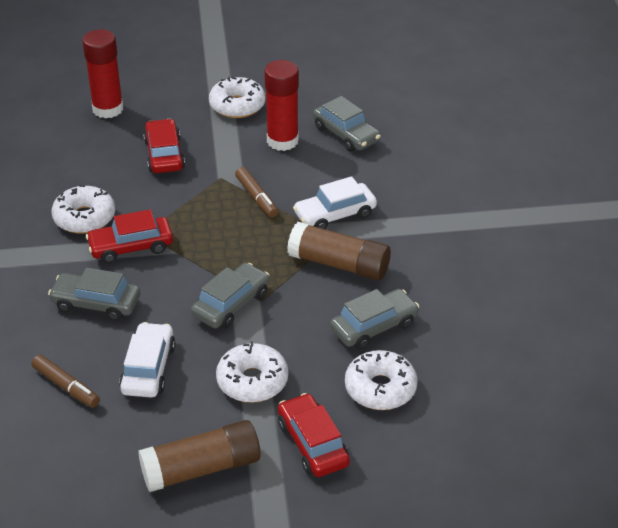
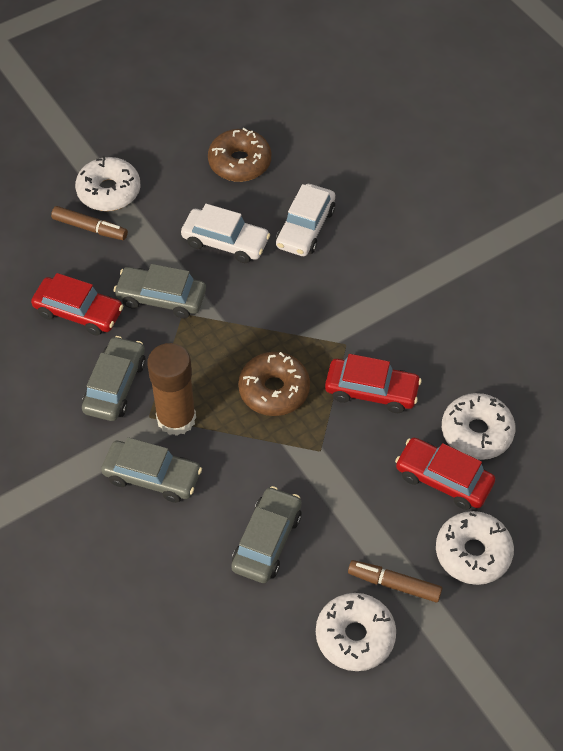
brown donut: 0 -> 2
brown glue stick: 2 -> 1
red glue stick: 2 -> 0

